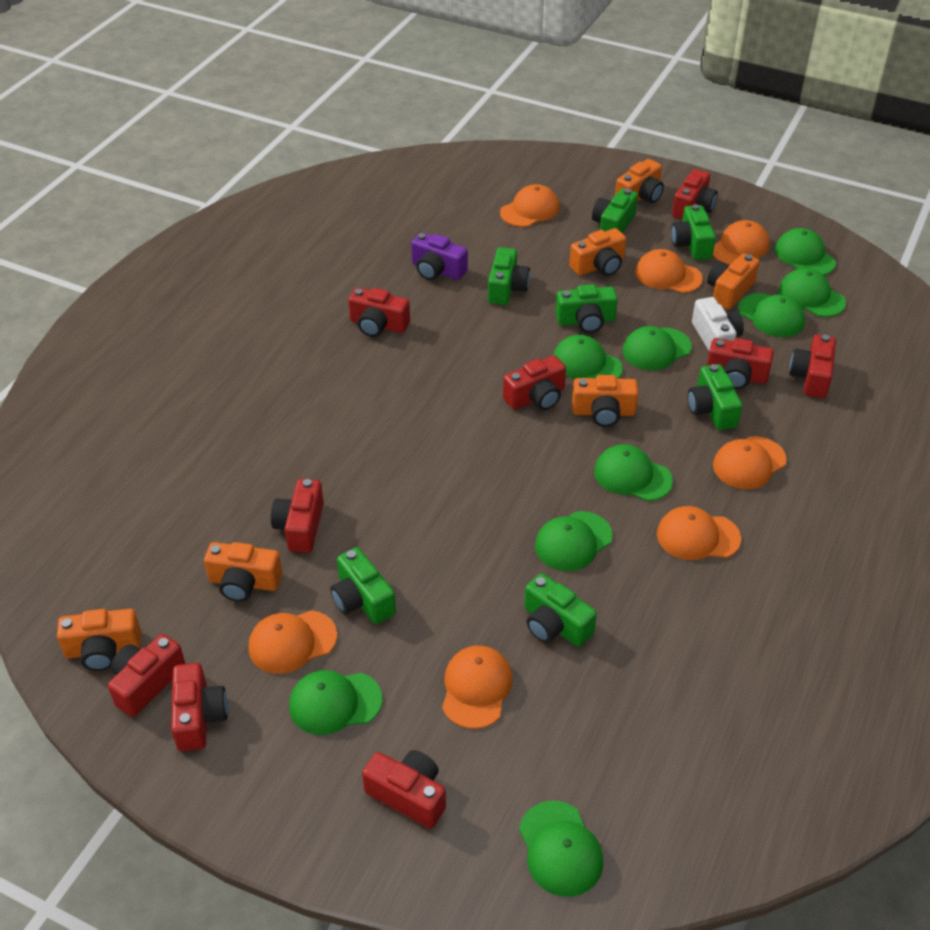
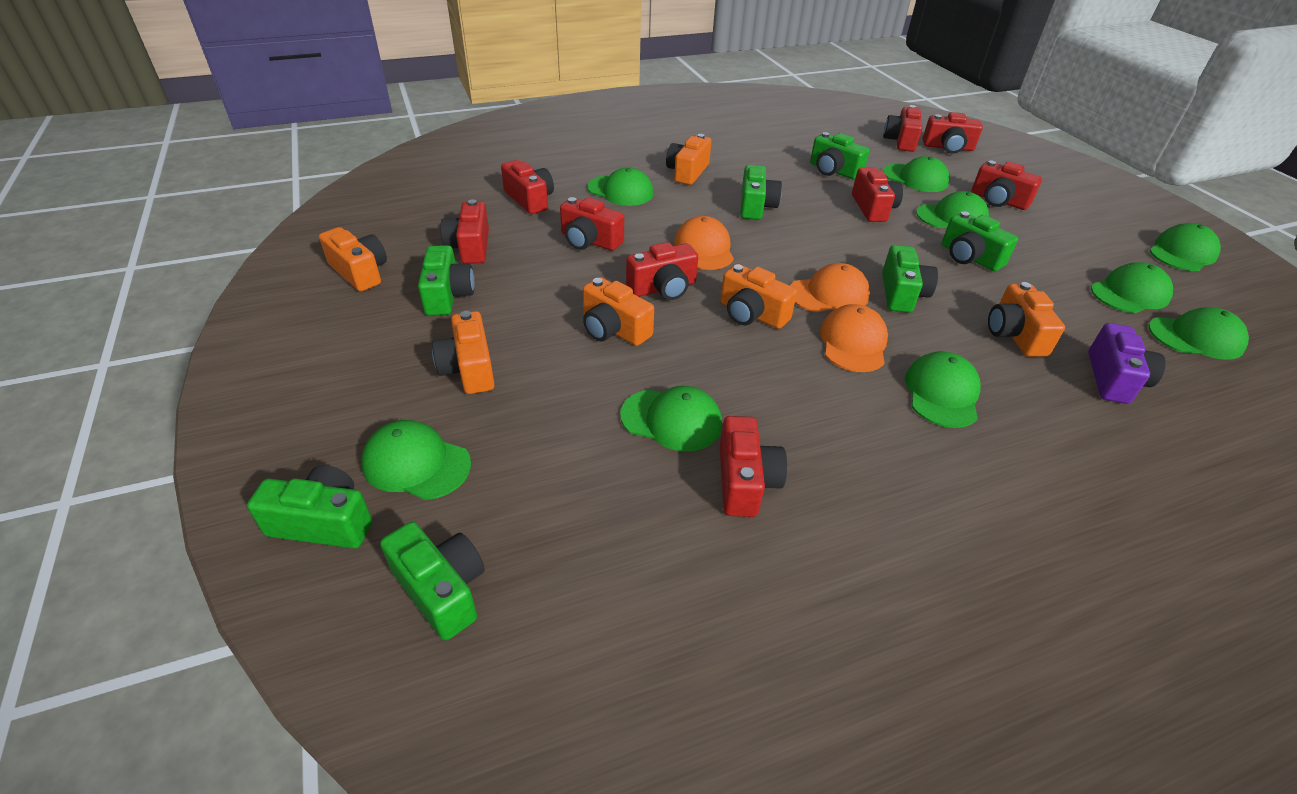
orange cap: 7 -> 3
white camera: 1 -> 0

